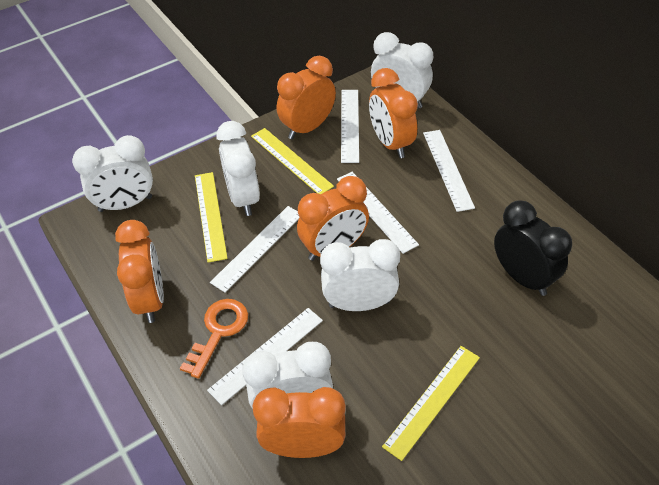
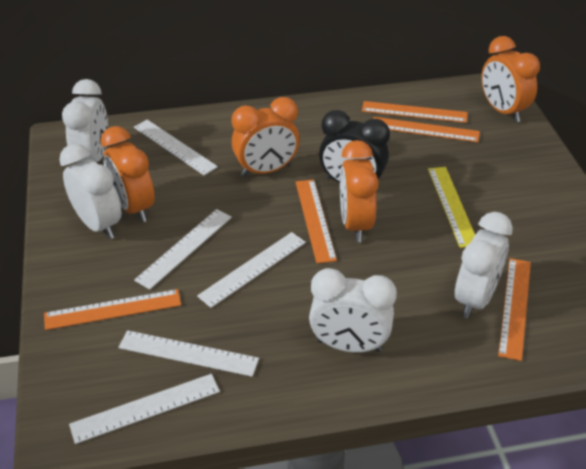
orange clock: 5 -> 4
orange key: 1 -> 0
orange ruler: 0 -> 5
white clock: 5 -> 4
yellow ruler: 3 -> 1

